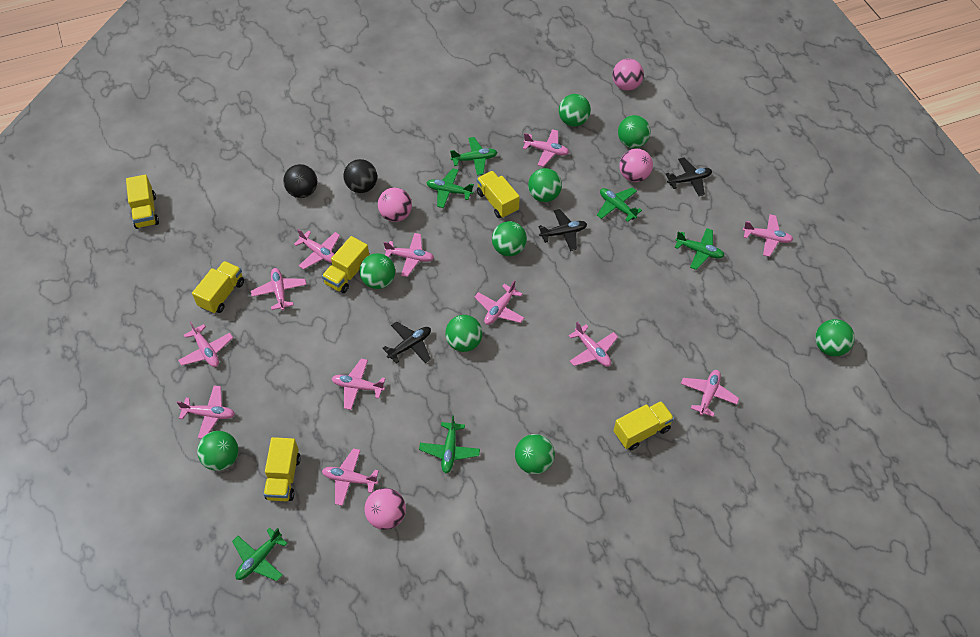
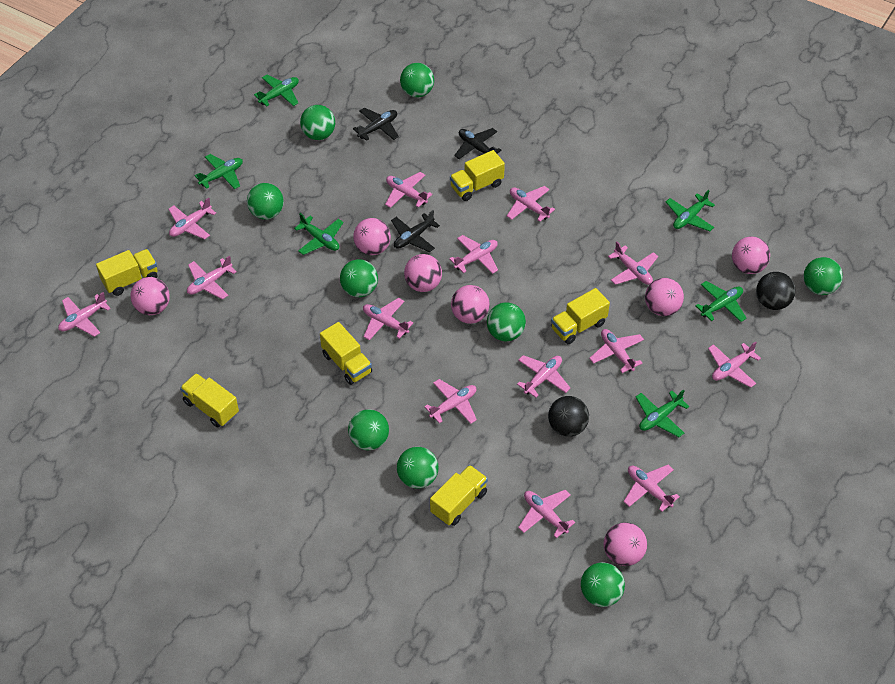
pink ball: 4 -> 7
pink plane: 12 -> 14

